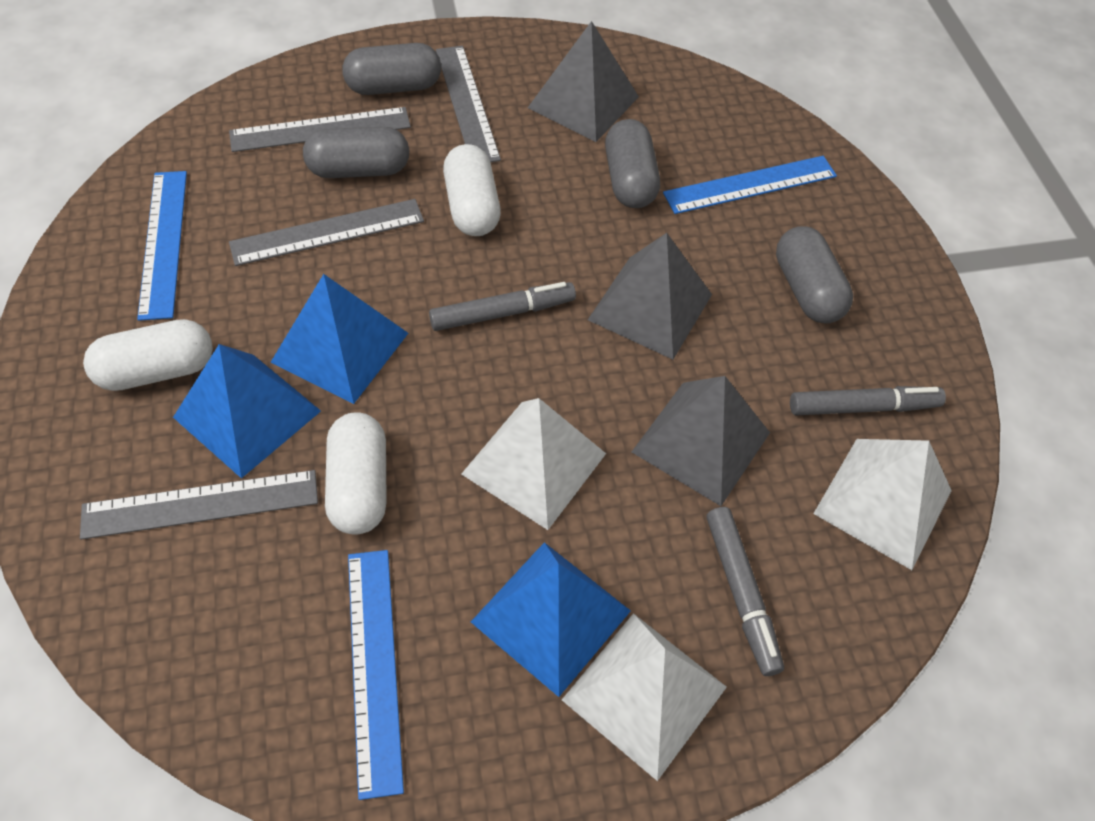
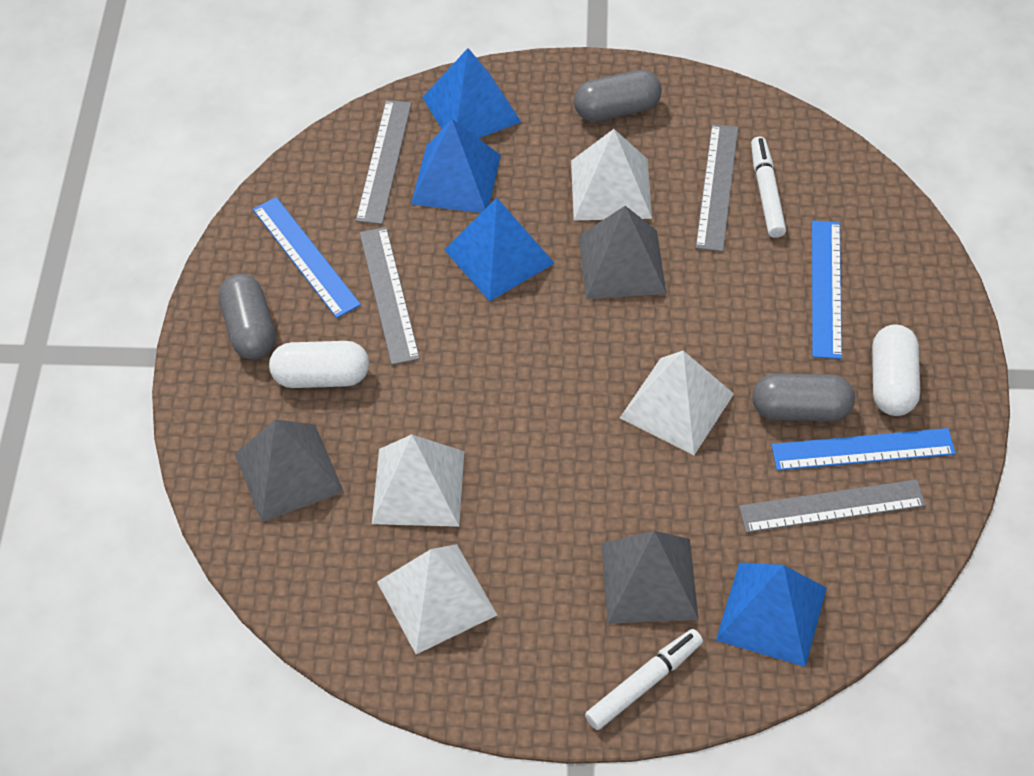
blue pyramid: 3 -> 4
grey capsule: 4 -> 3
grey marker: 3 -> 0
white capsule: 3 -> 2
white marker: 0 -> 2
white pyramid: 3 -> 4

